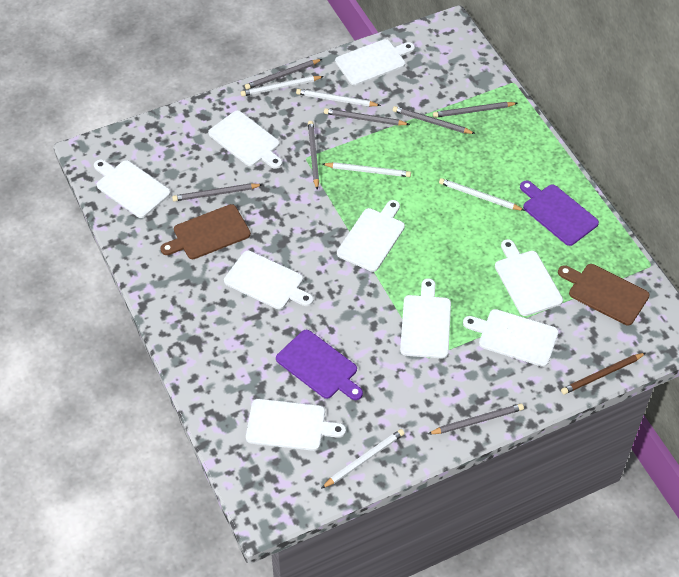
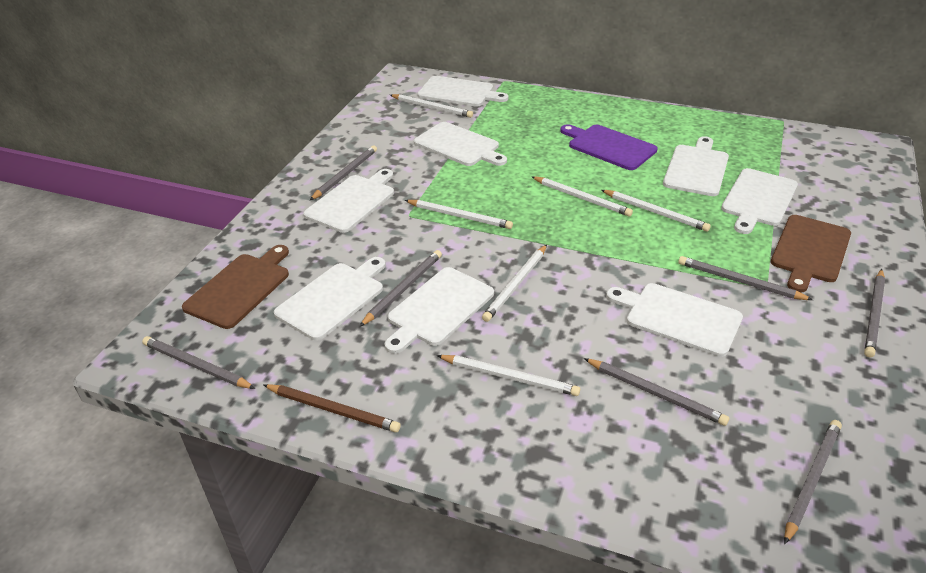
purple cutting board: 2 -> 1
white cutting board: 9 -> 8
white pencil: 5 -> 6

